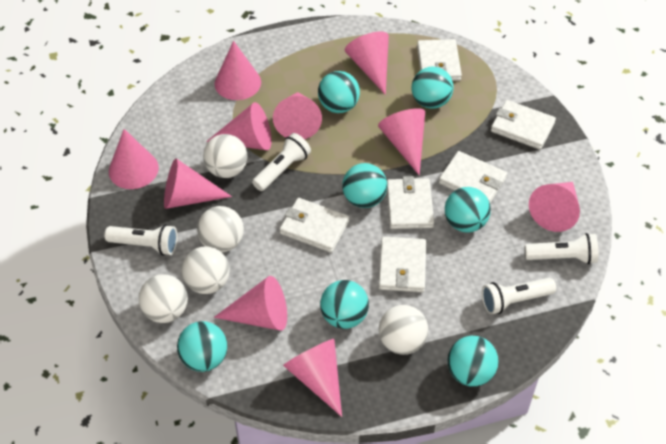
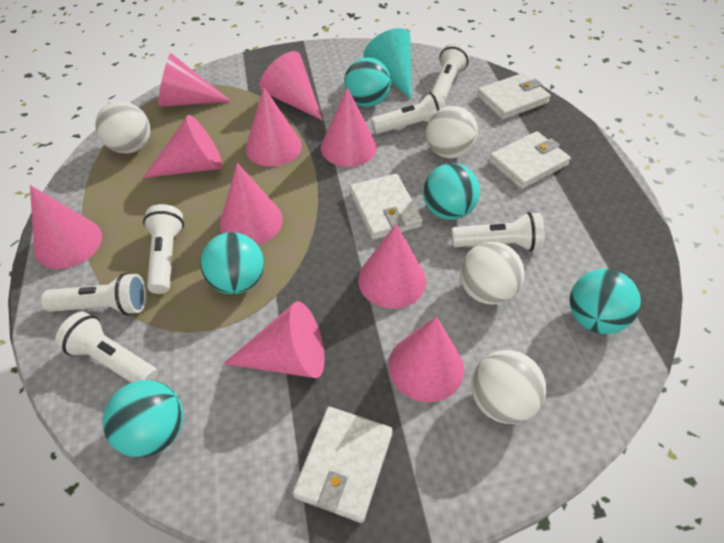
turquoise ball: 7 -> 5
turquoise cone: 0 -> 1
white ball: 5 -> 4
white flashlight: 4 -> 6
white wallet: 6 -> 4

